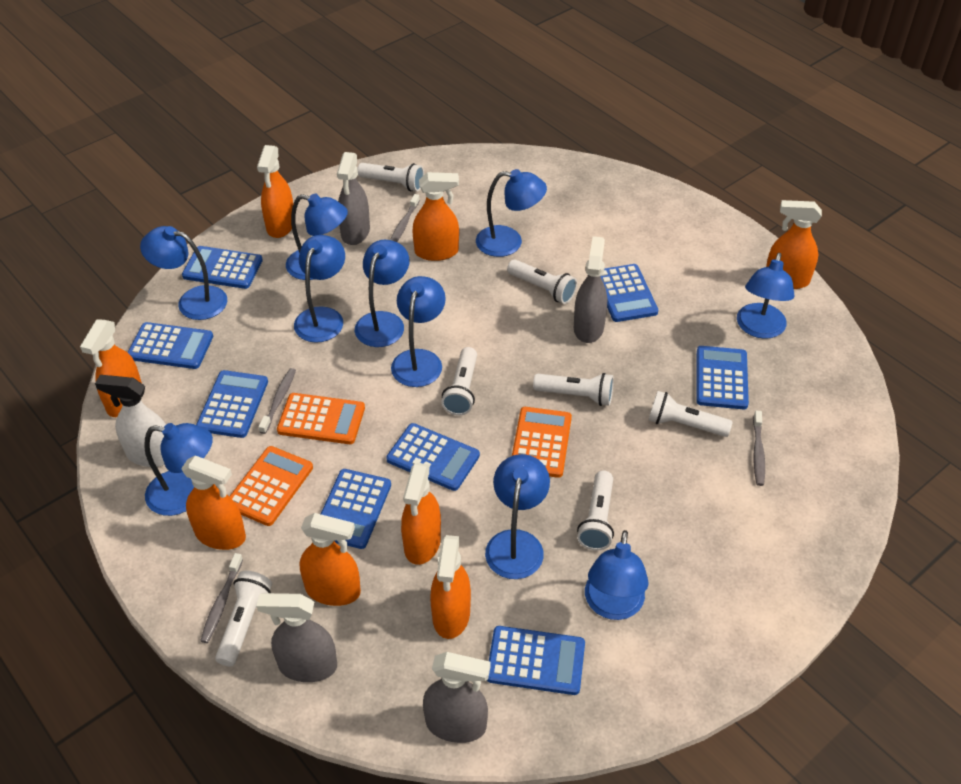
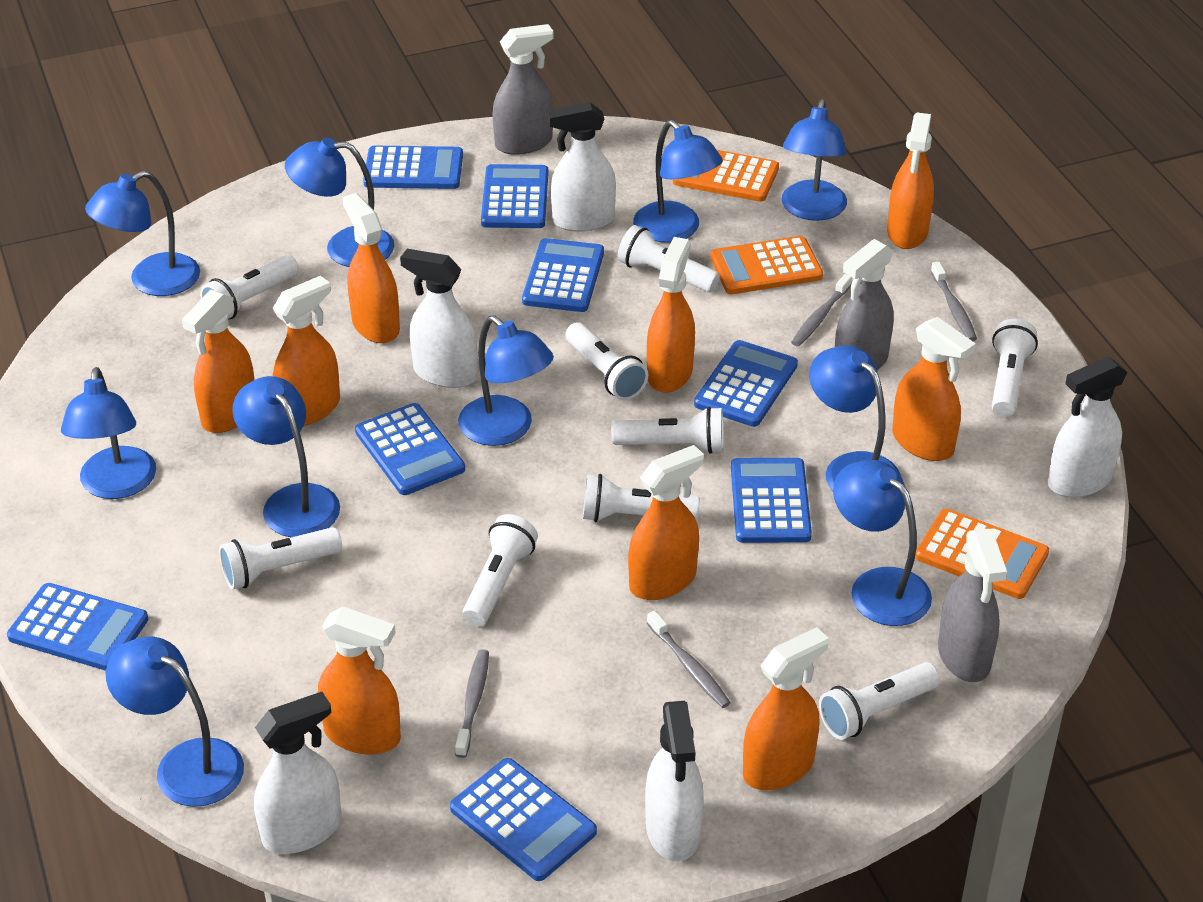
grey spray bottle: 4 -> 3
orange spray bottle: 8 -> 9
white flashlight: 7 -> 9
white spray bottle: 1 -> 5

